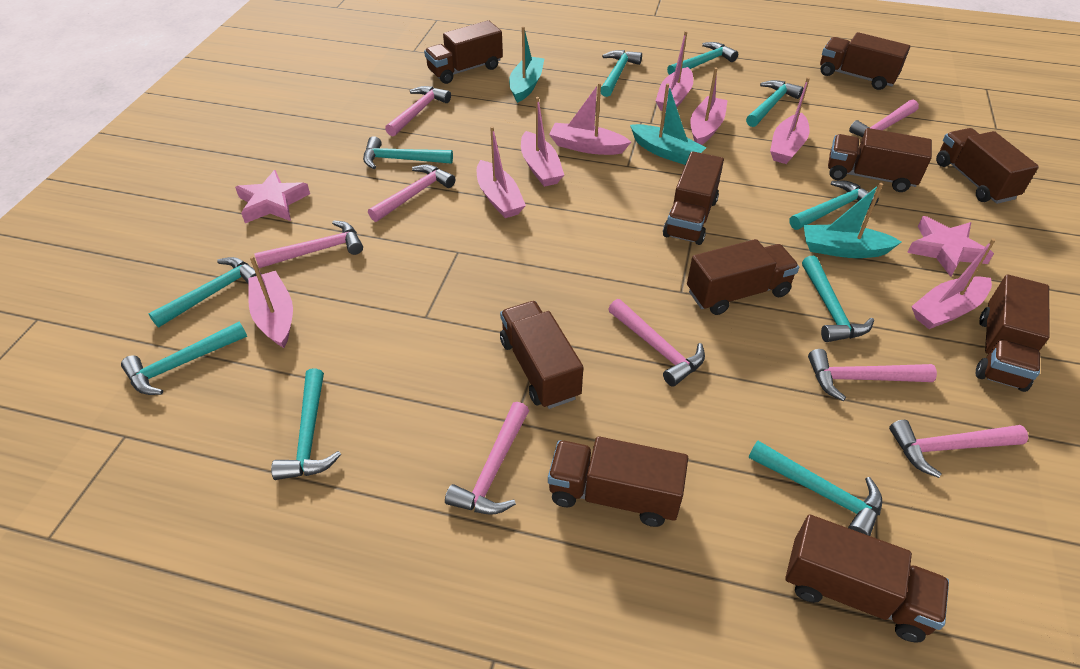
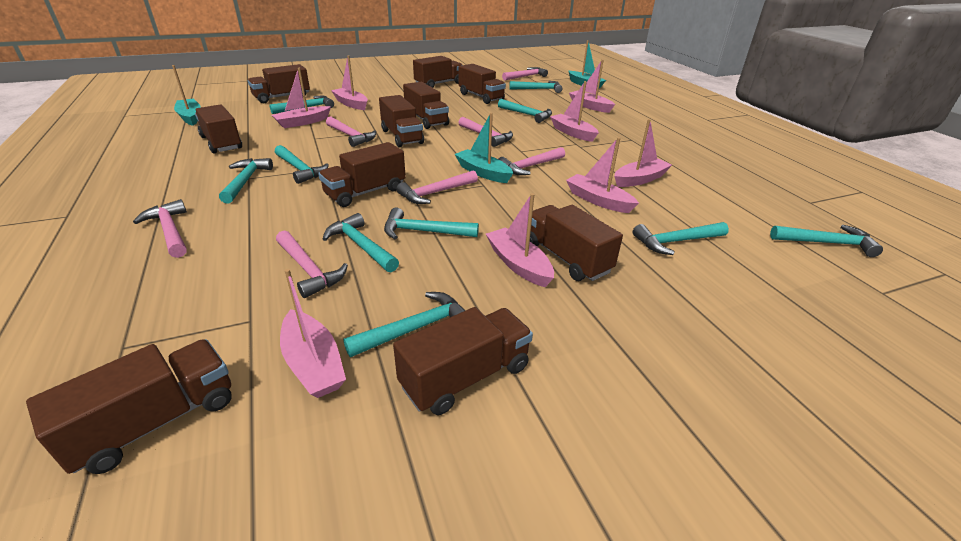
pink hammer: 8 -> 7
pink star: 2 -> 0

